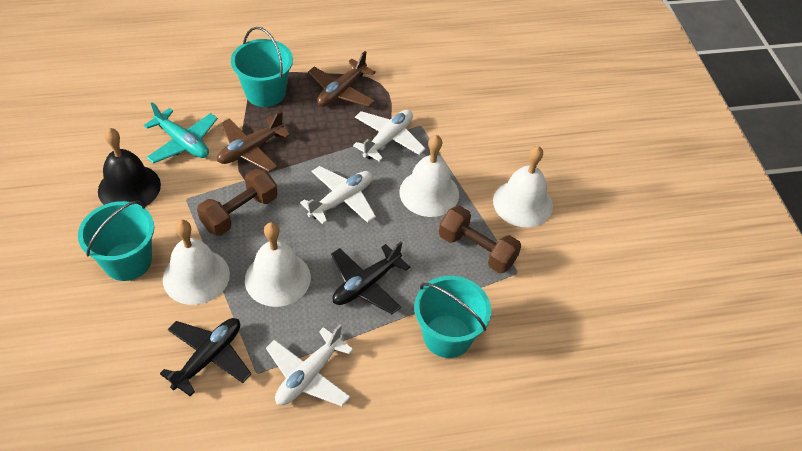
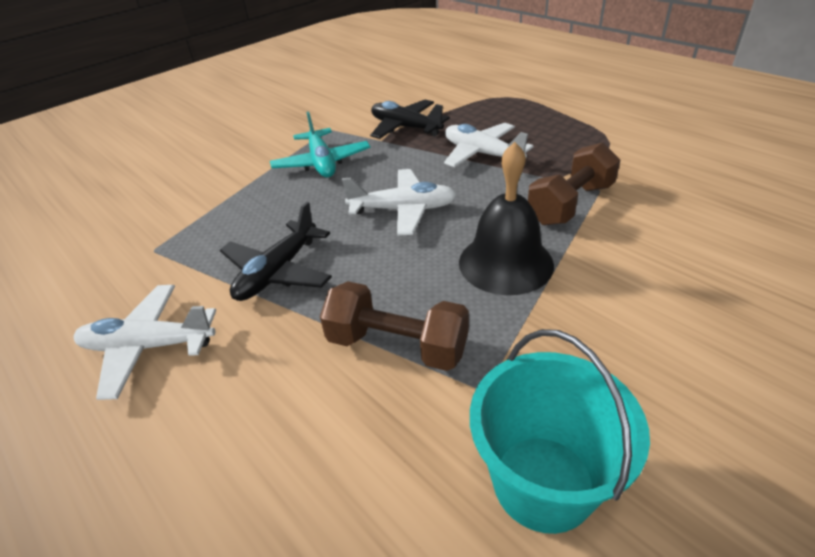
brown plane: 2 -> 0
turquoise bucket: 3 -> 1
white bell: 4 -> 0

